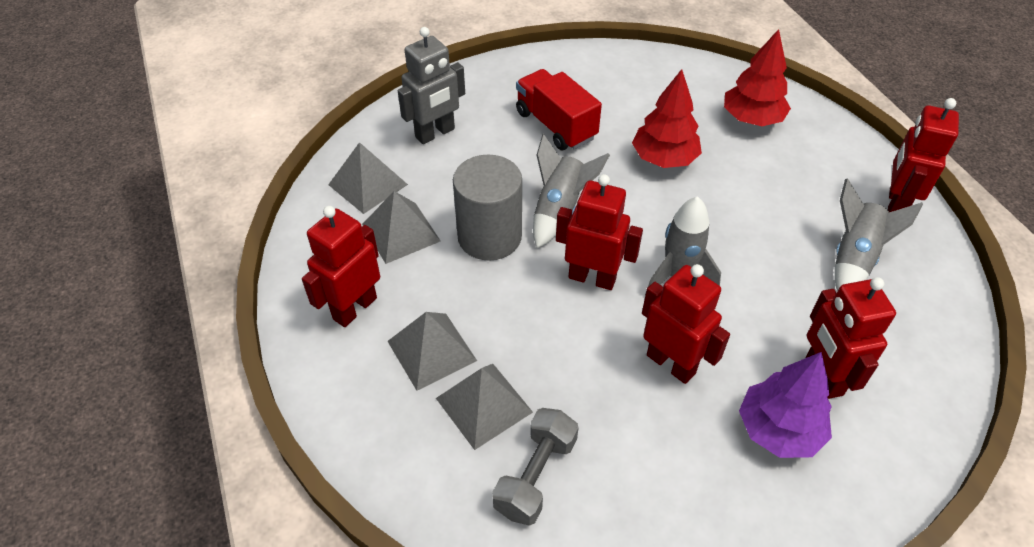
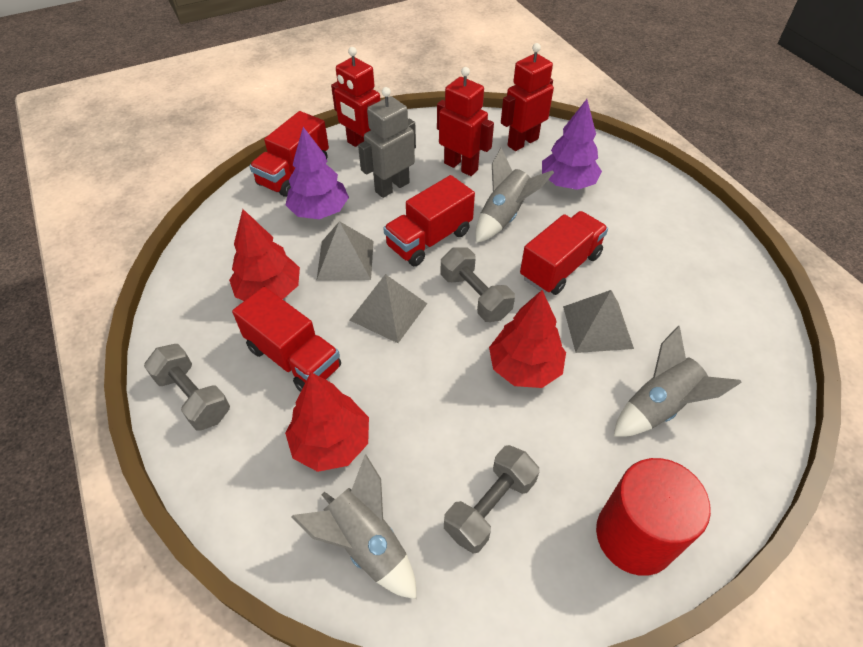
grey cylinder: 1 -> 0
grey dumbbell: 1 -> 3
grey pyramid: 4 -> 3
purple tree: 1 -> 2
red cylinder: 0 -> 1
red robot: 5 -> 3
red tree: 2 -> 3
red truck: 1 -> 4

